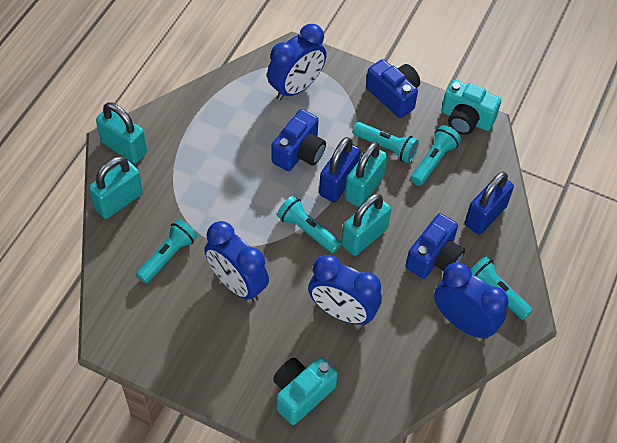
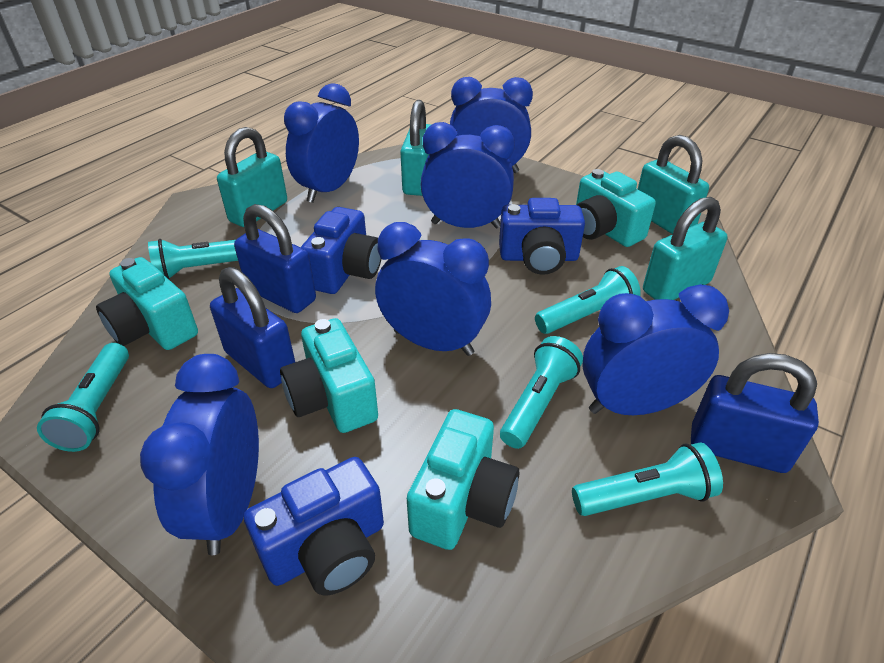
blue clock: 4 -> 6
blue padlock: 2 -> 3
turquoise camera: 2 -> 4

